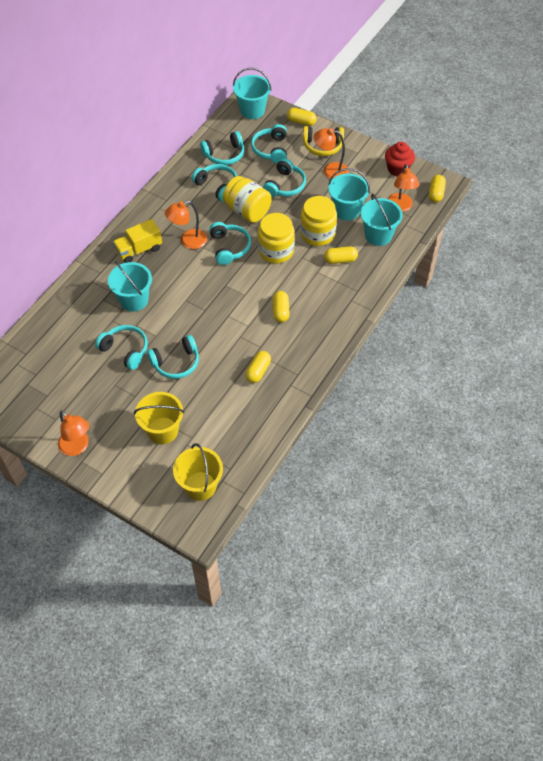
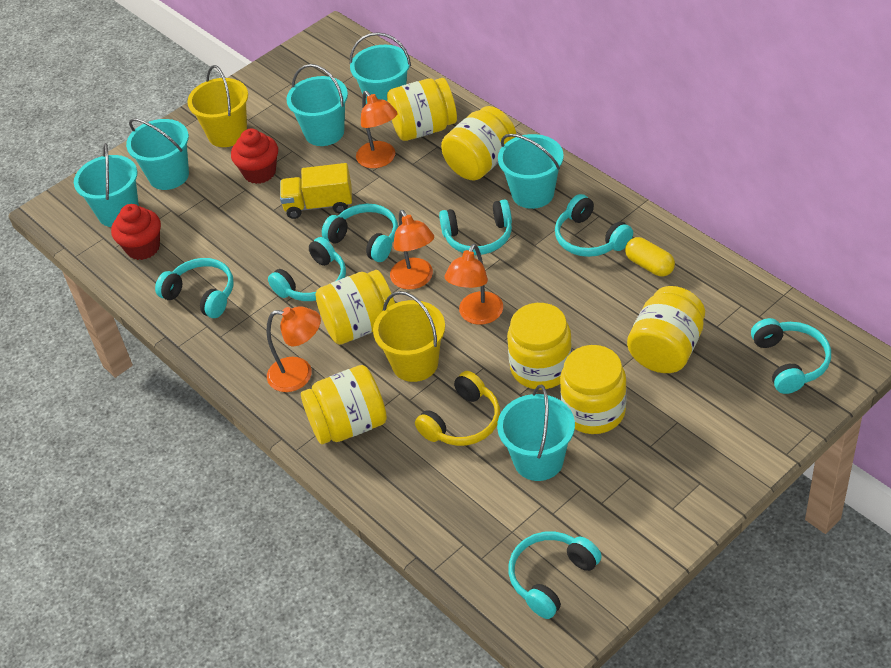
red cupcake: 1 -> 2
turquoise bucket: 4 -> 6
yellow capsule: 5 -> 1
yellow jar: 3 -> 7

